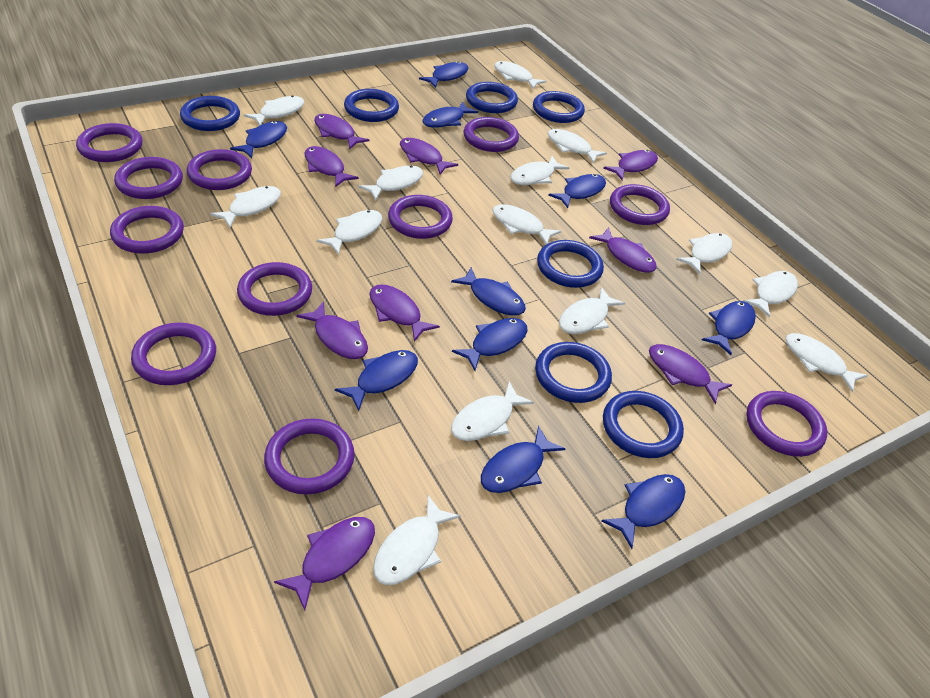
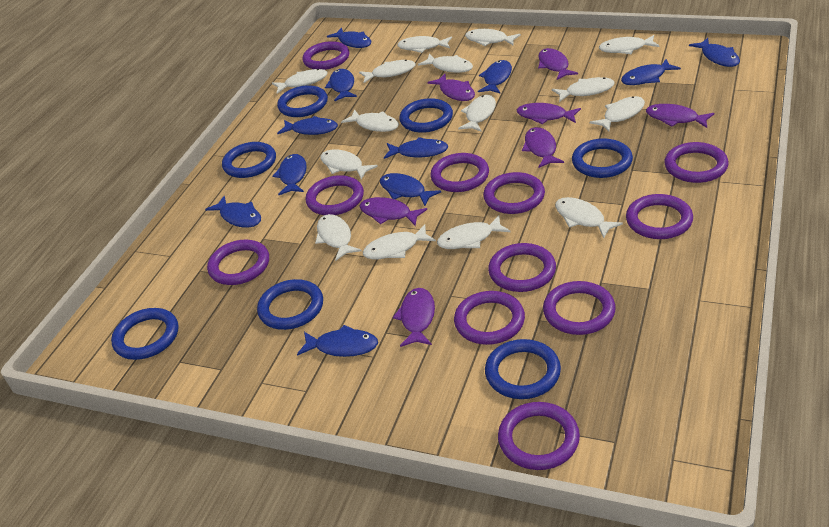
blue fish: 10 -> 11
purple fish: 9 -> 7
white fish: 14 -> 15

